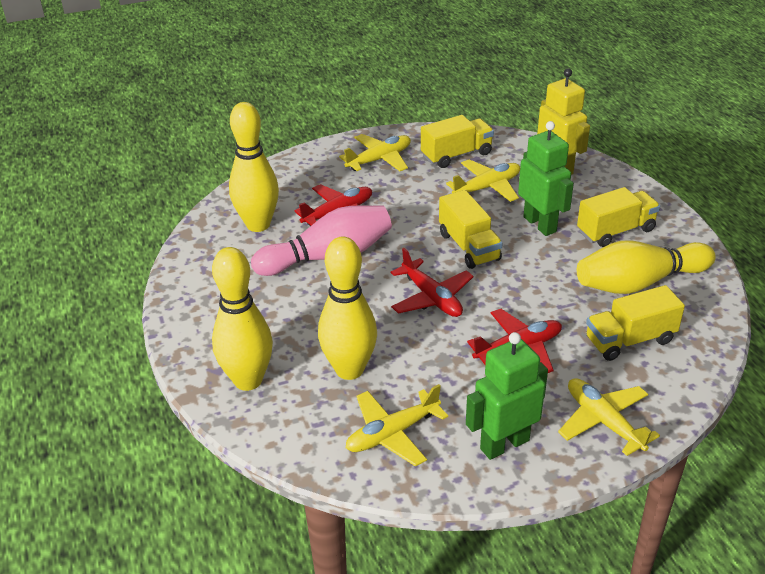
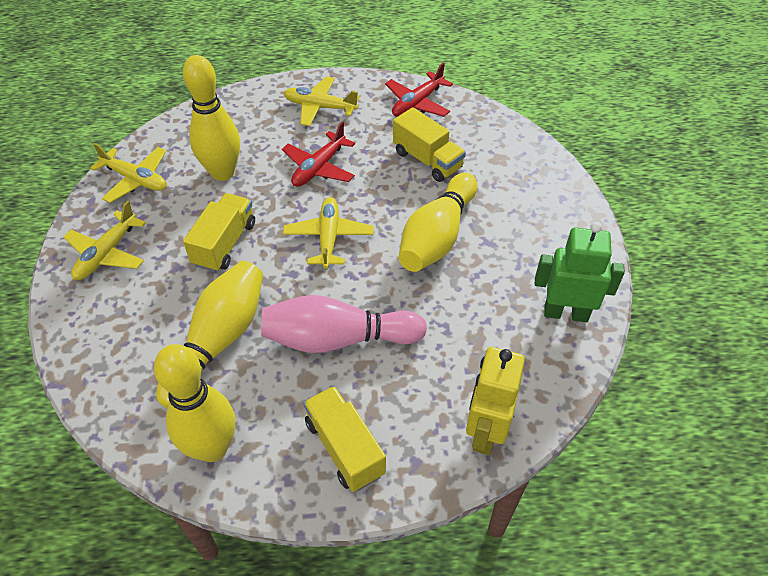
green robot: 2 -> 1
red plane: 3 -> 2
yellow truck: 4 -> 3

